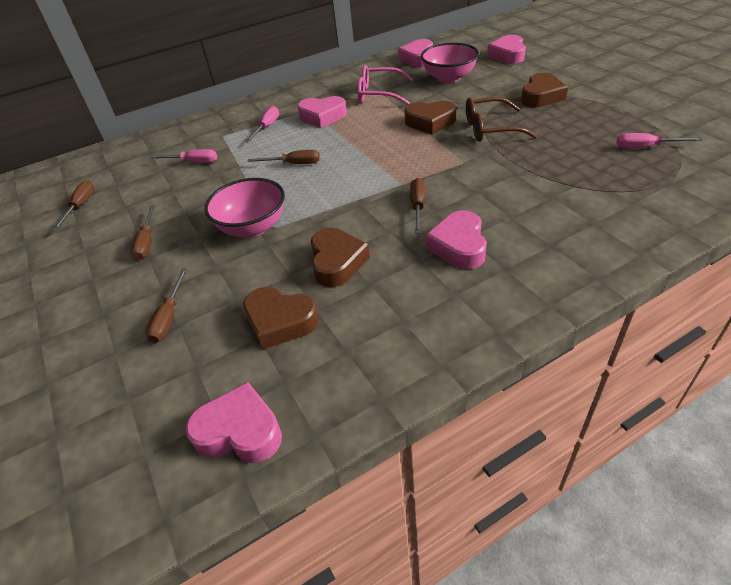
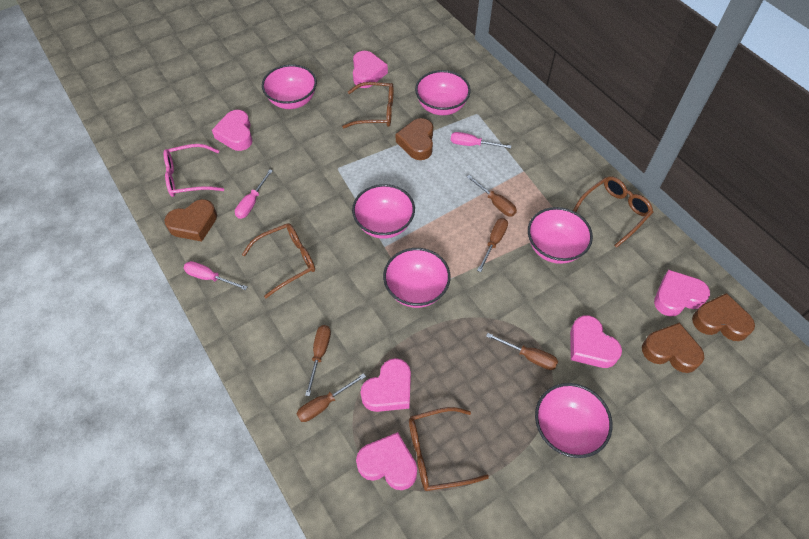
brown glasses: 1 -> 4
pink bowl: 2 -> 6
pink heart: 5 -> 6

